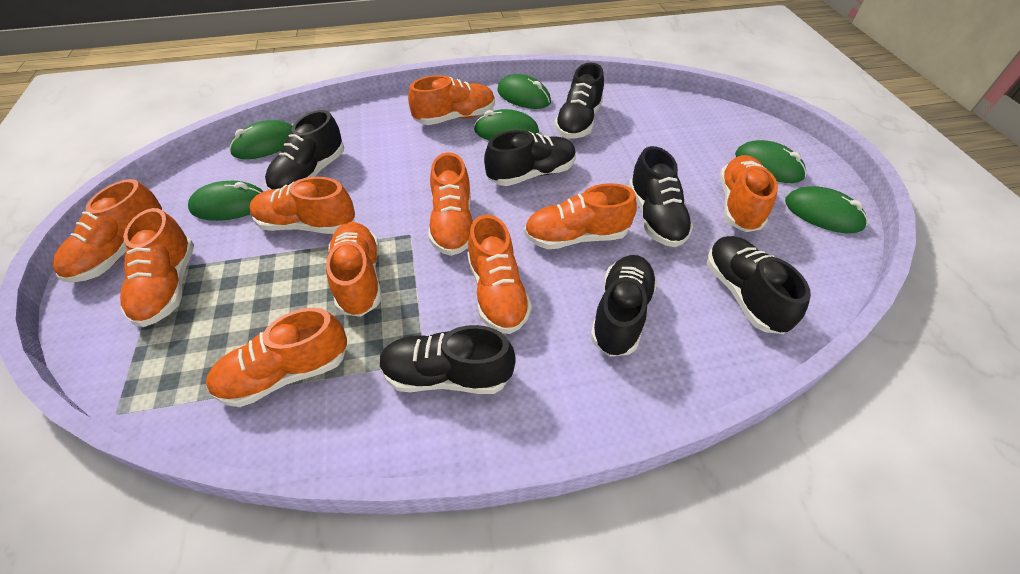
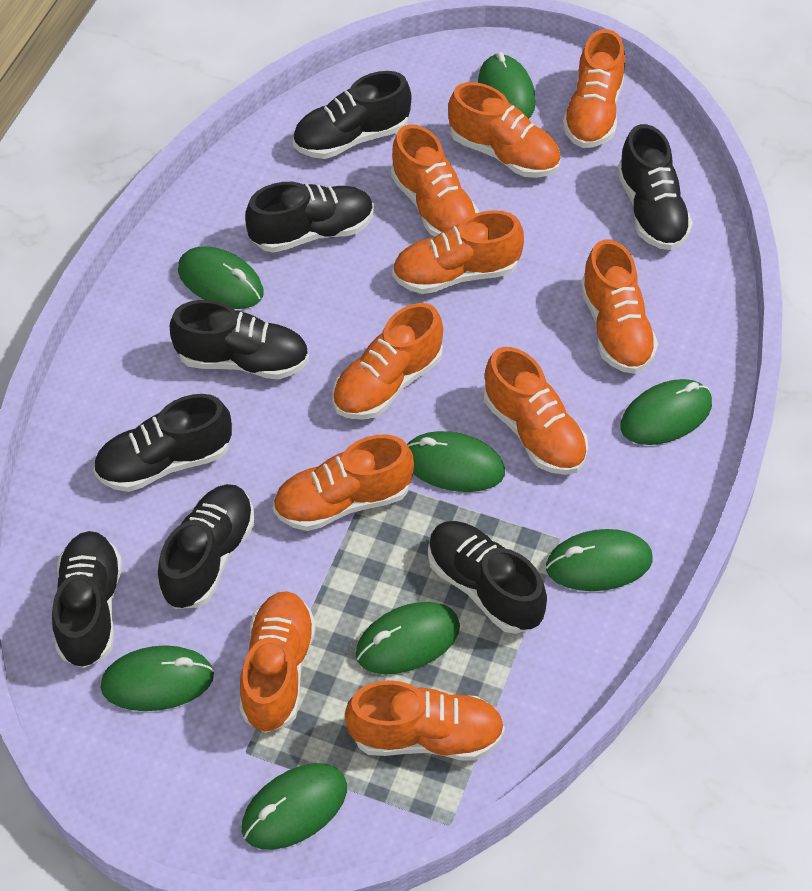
black shoe: 7 -> 8
green mouse: 6 -> 8

